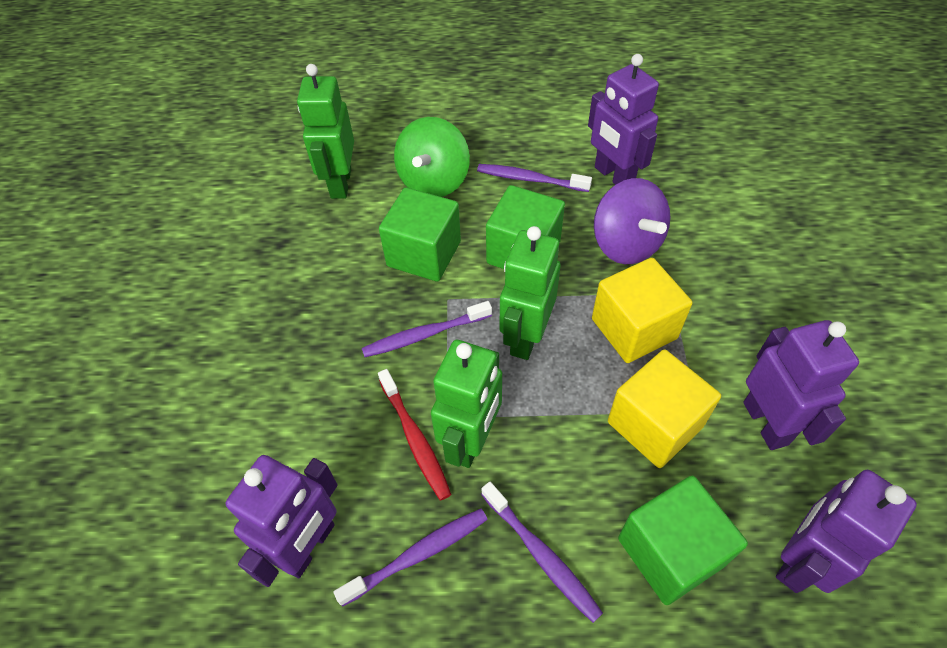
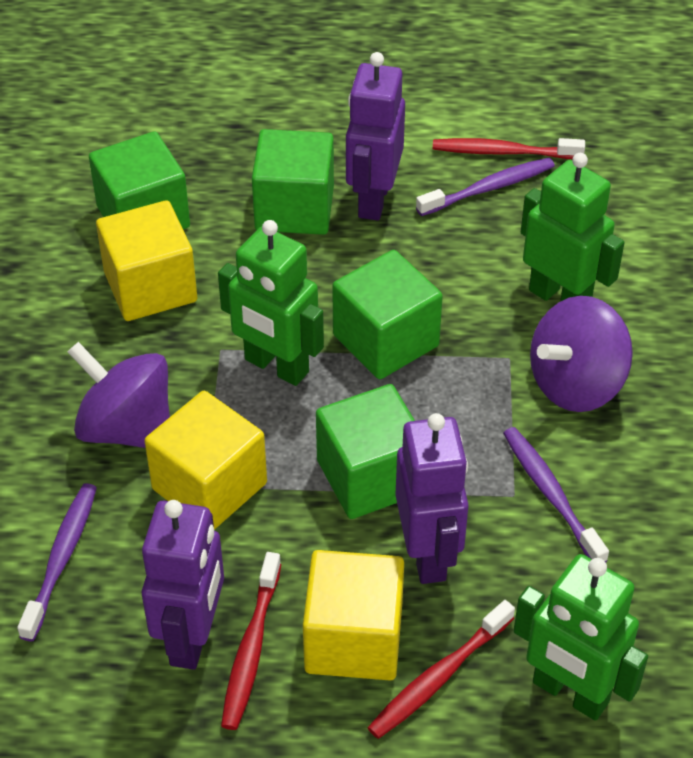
green cube: 3 -> 4
green spinning top: 1 -> 0
purple robot: 4 -> 3
purple spinning top: 1 -> 2
purple toothbrush: 4 -> 3
red toothbrush: 1 -> 3
yellow cube: 2 -> 3

